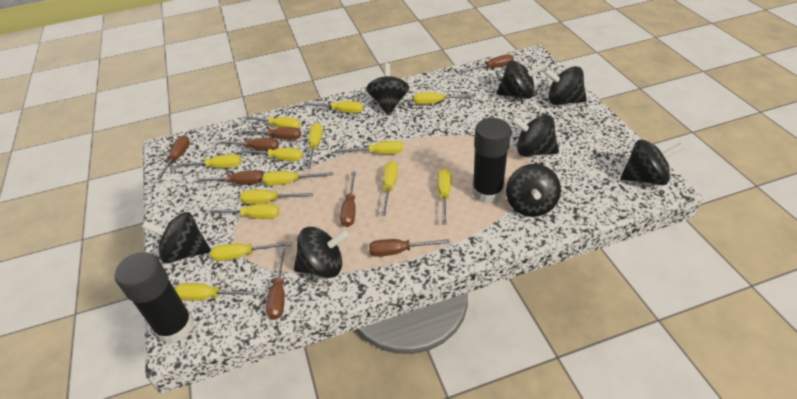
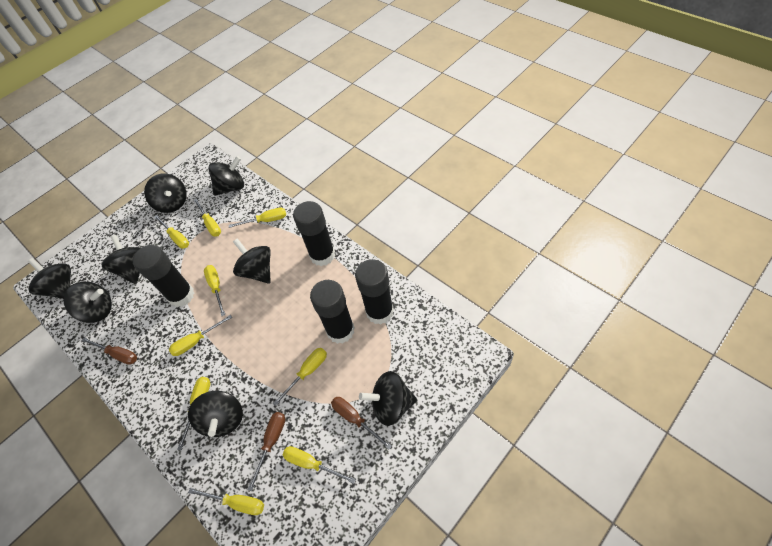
black glue stick: 2 -> 4
brown screwdriver: 8 -> 3
yellow screwdriver: 14 -> 9

